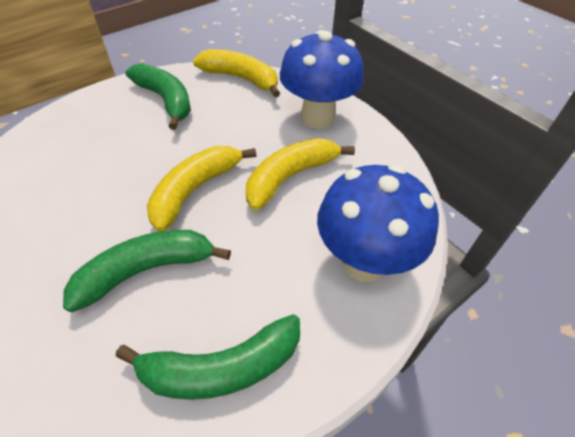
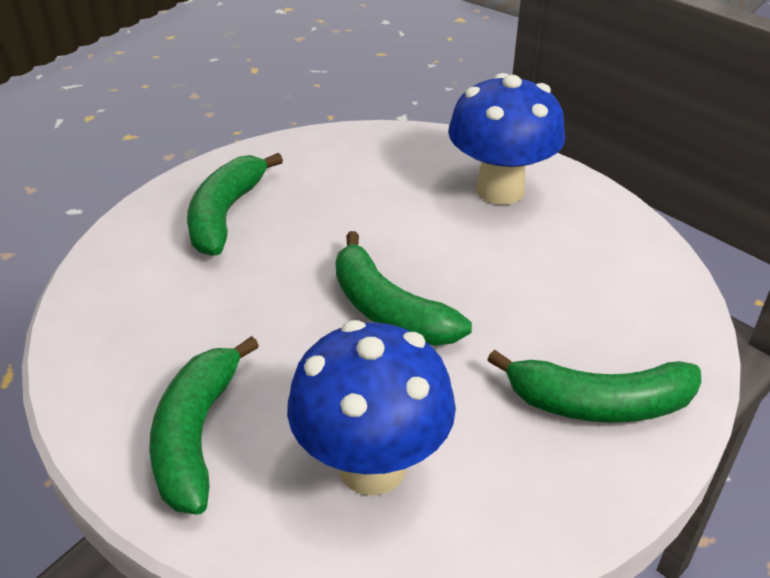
green banana: 3 -> 4
yellow banana: 3 -> 0

